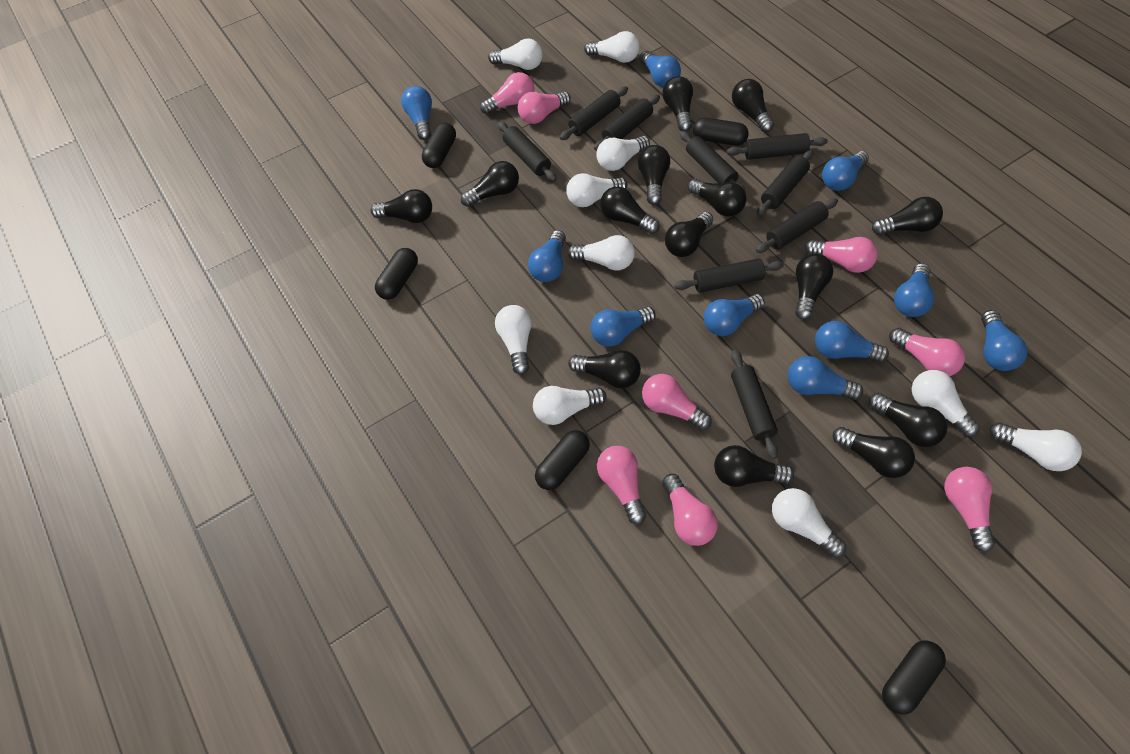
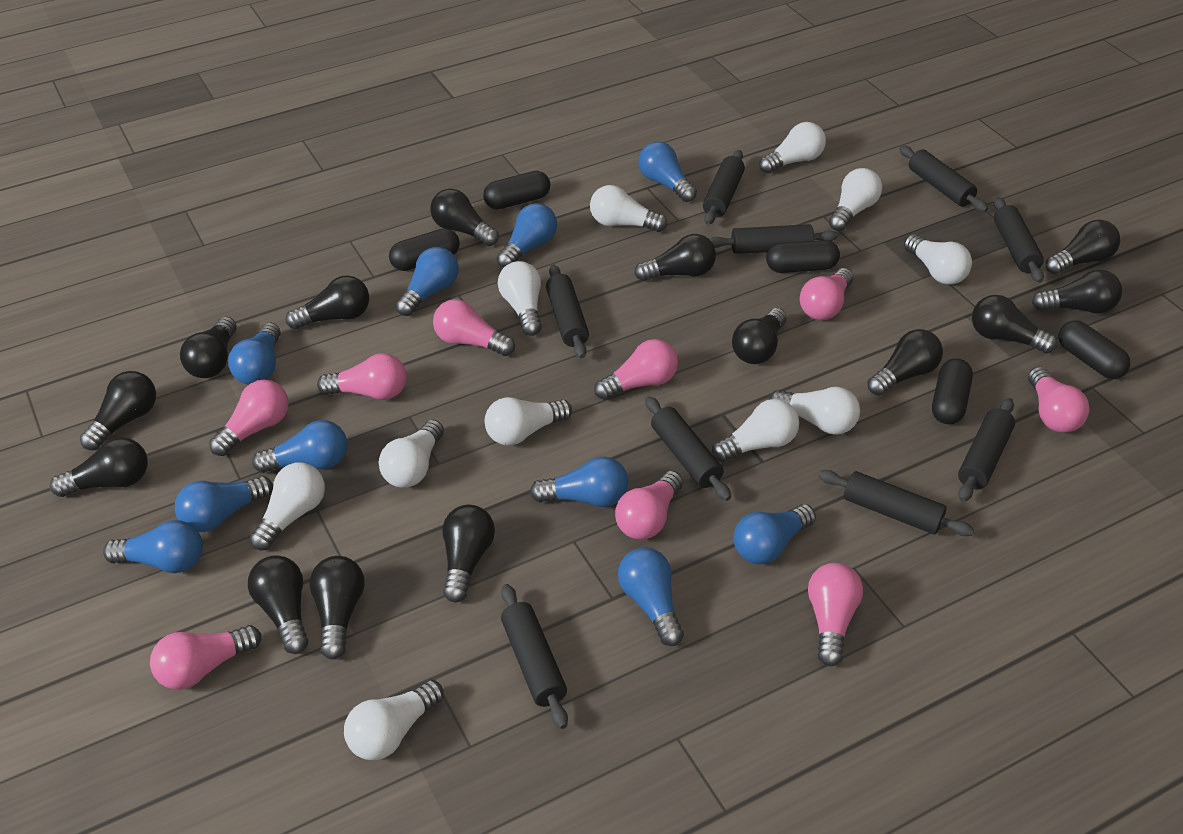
pink light bulb: 8 -> 9
white light bulb: 10 -> 11

